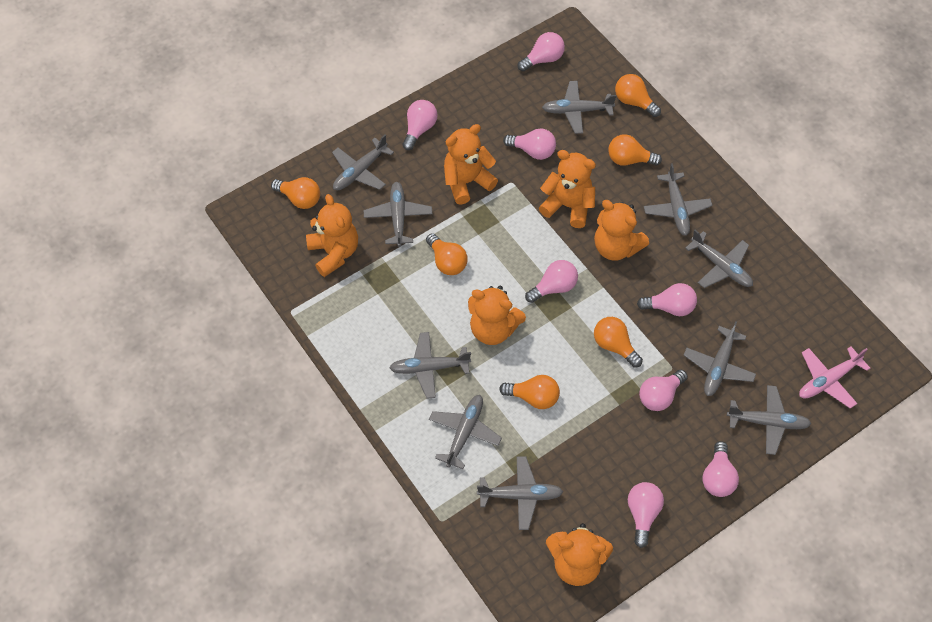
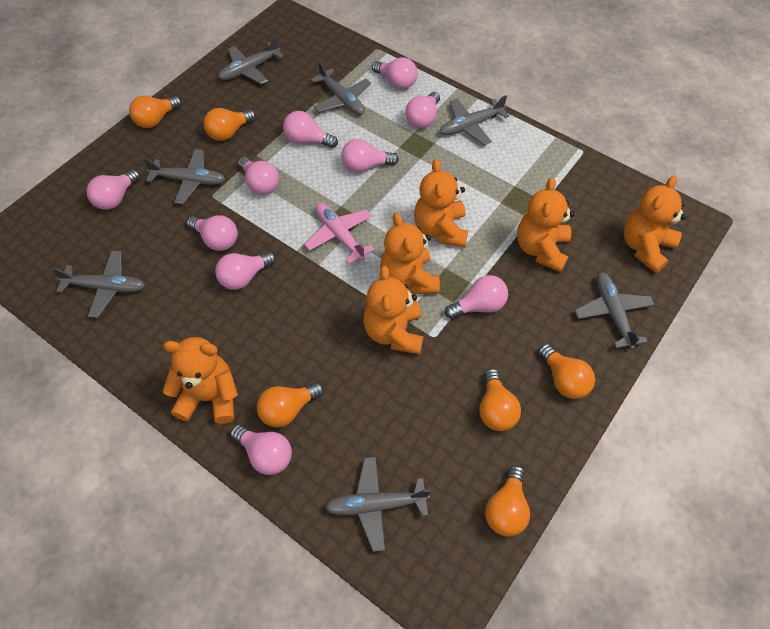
grey plane: 10 -> 7
pink light bulb: 8 -> 10

